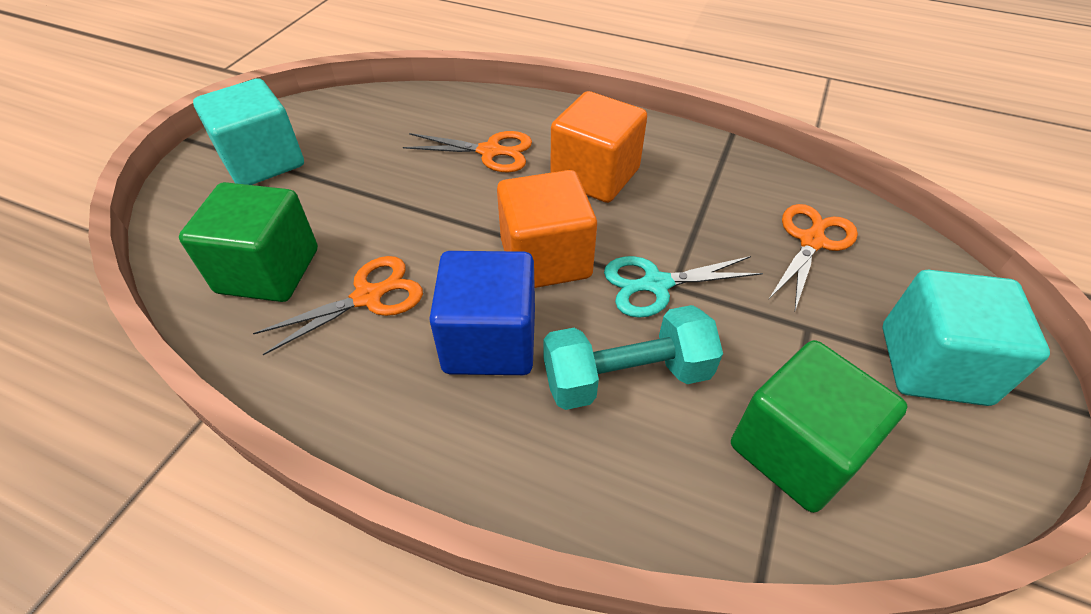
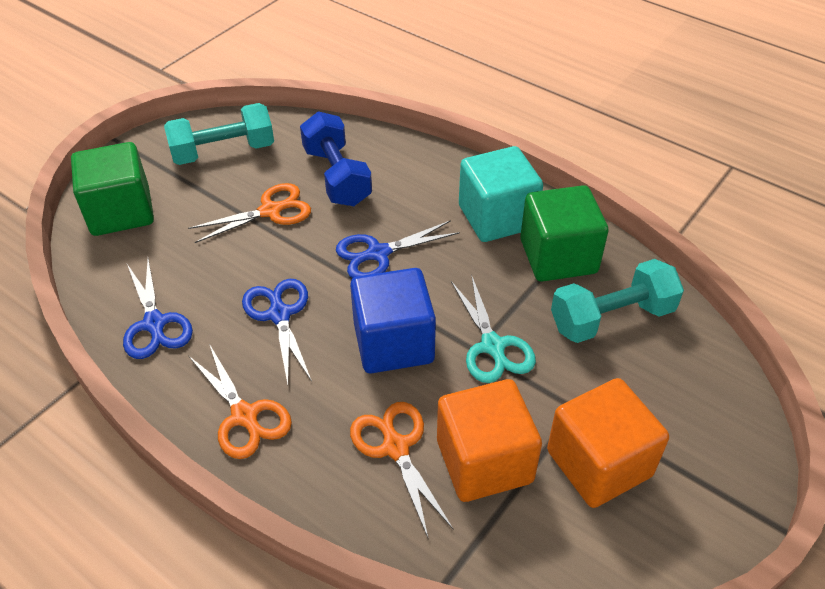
blue dumbbell: 0 -> 1
blue scissors: 0 -> 3
turquoise cube: 2 -> 1
turquoise dumbbell: 1 -> 2

